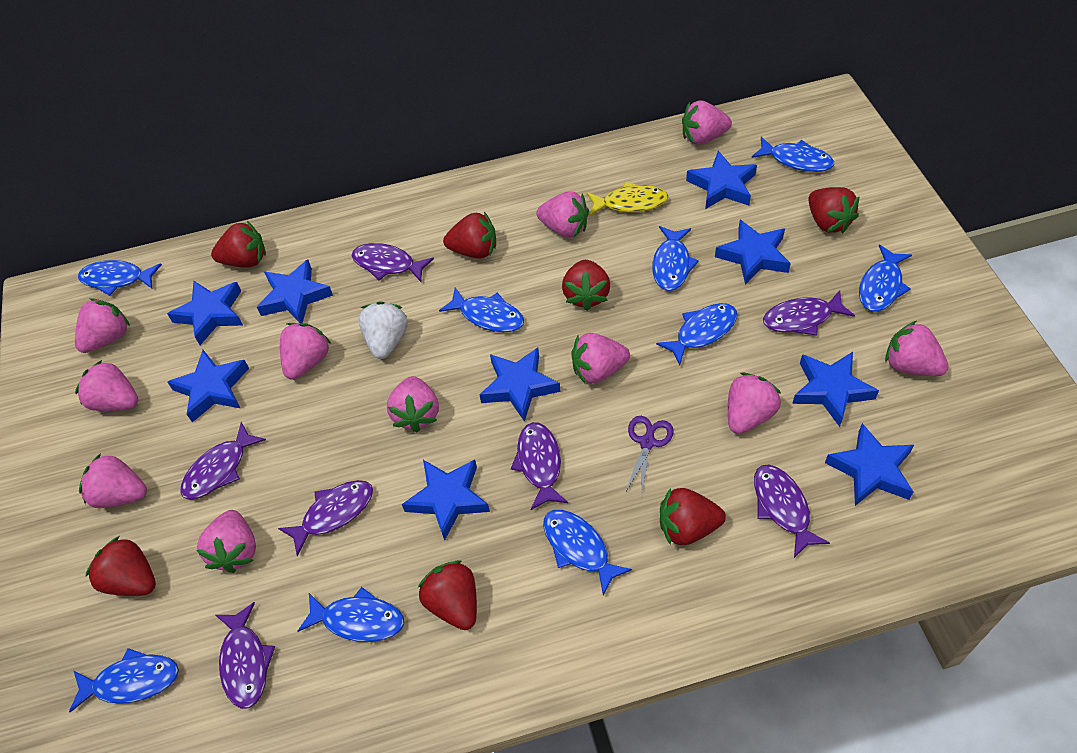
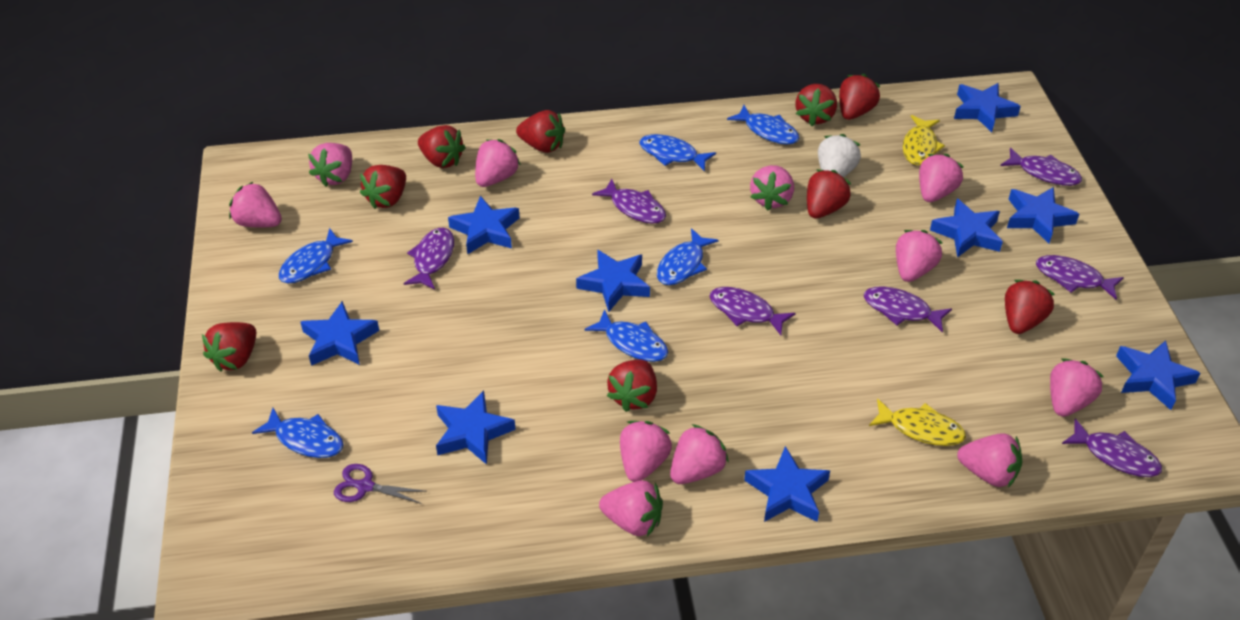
blue fish: 9 -> 6
red strawberry: 7 -> 9
yellow fish: 1 -> 2

